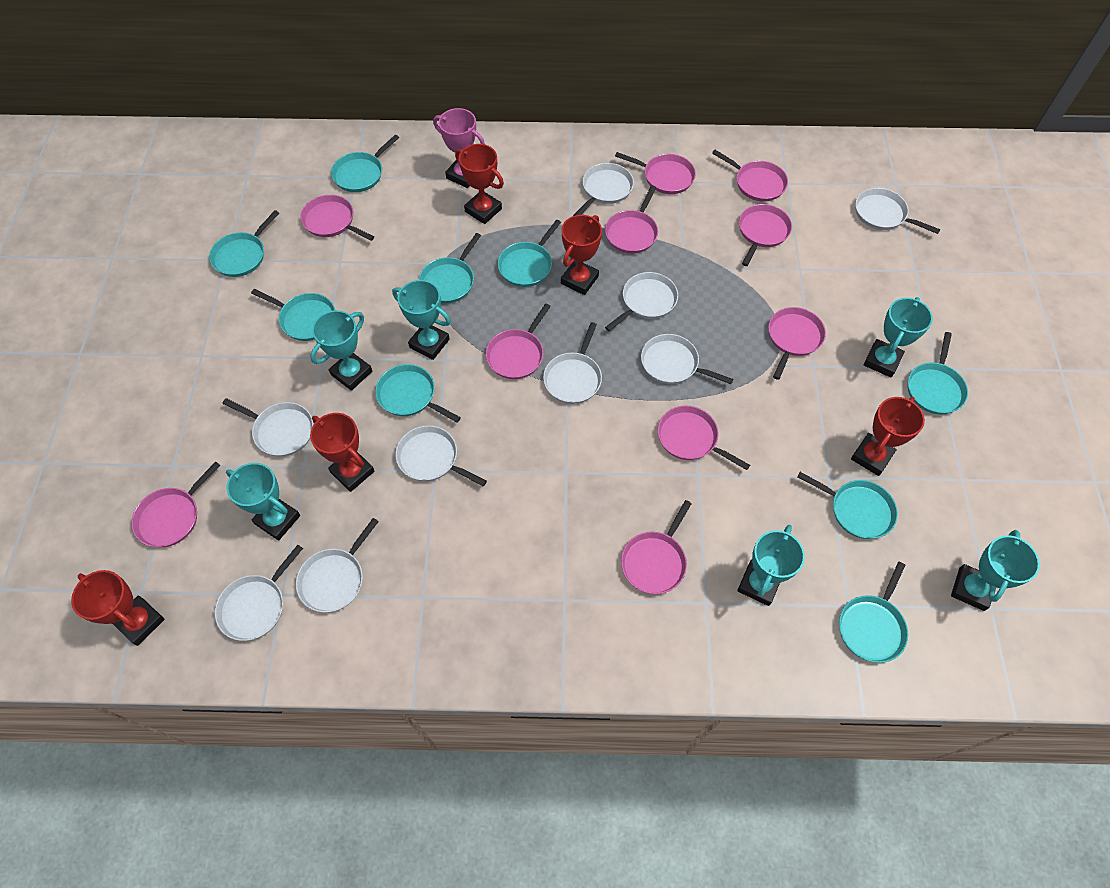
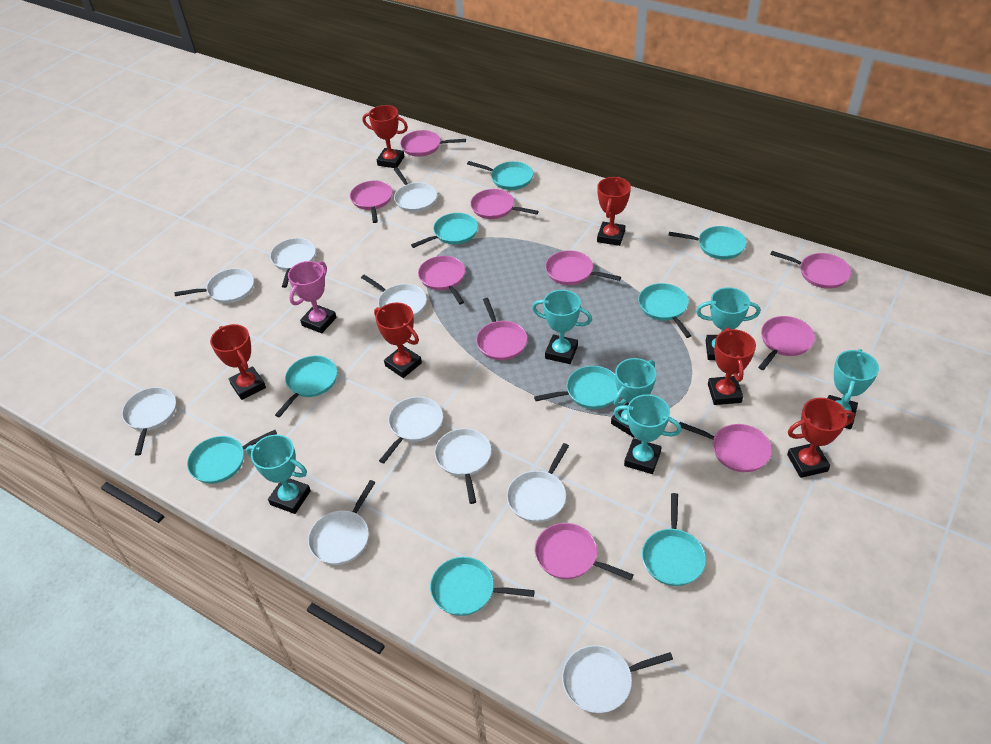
red trophy: 5 -> 6
white pan: 9 -> 10

